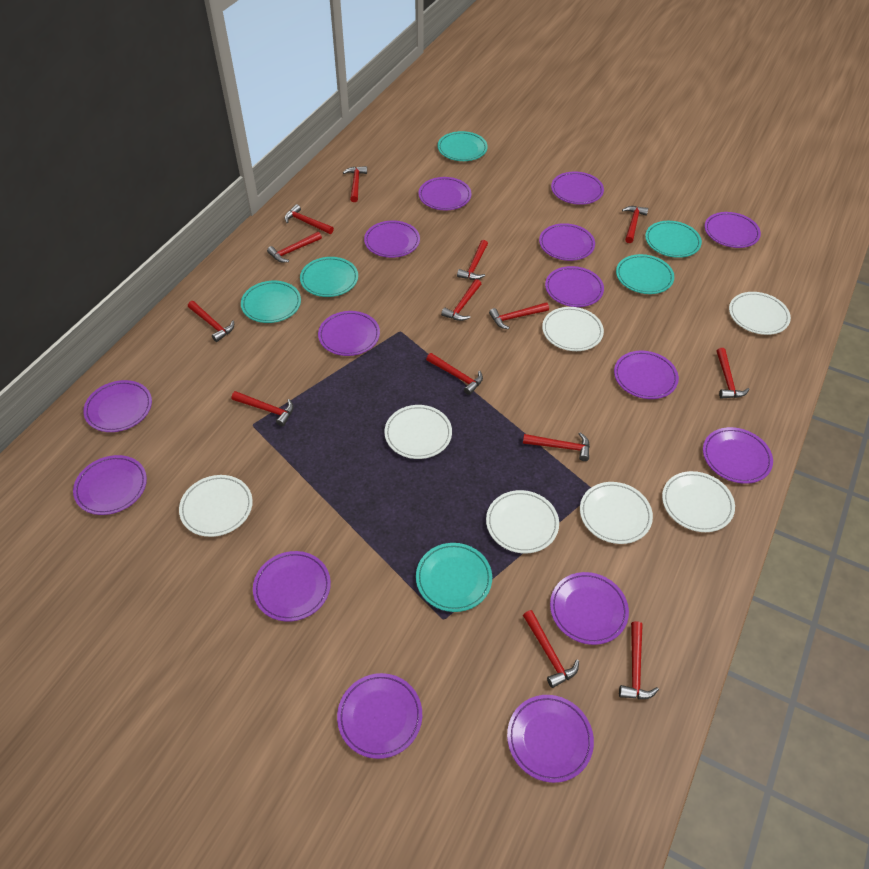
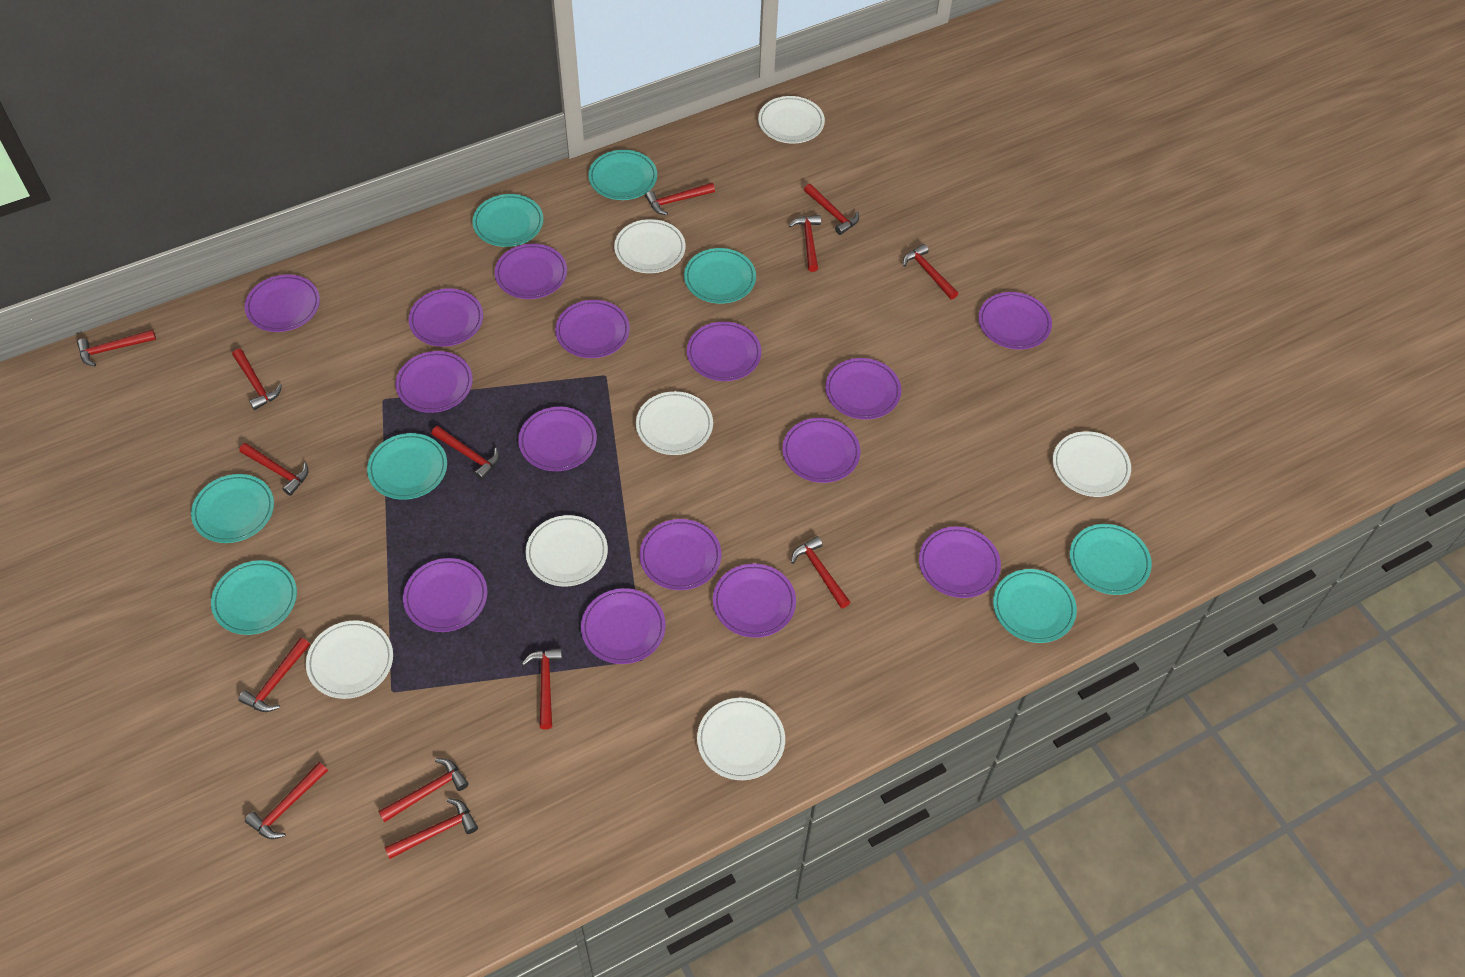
turquoise plate: 6 -> 8

